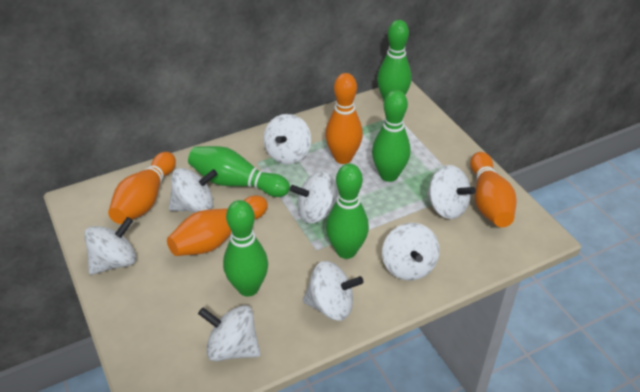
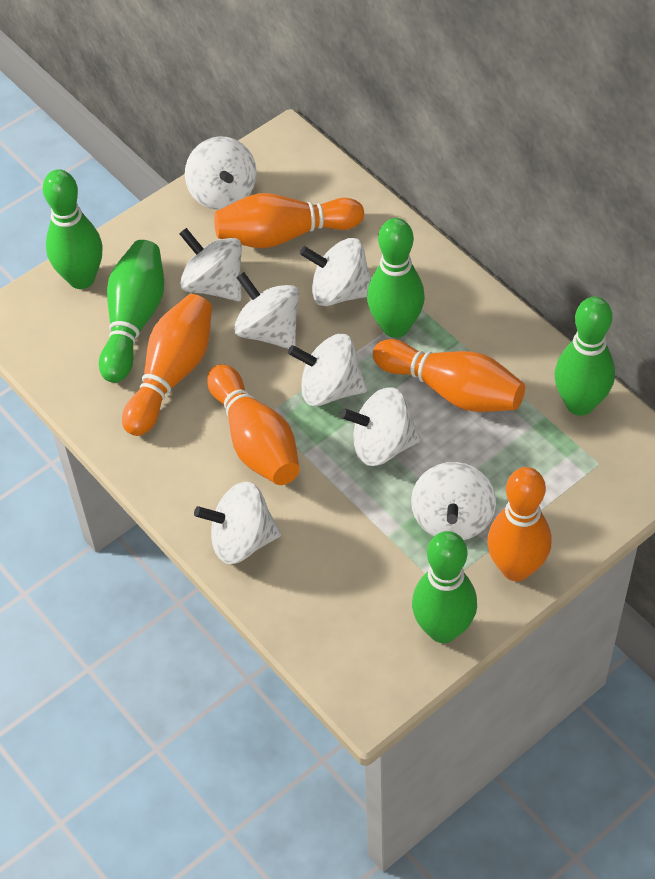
orange bowling pin: 4 -> 5

